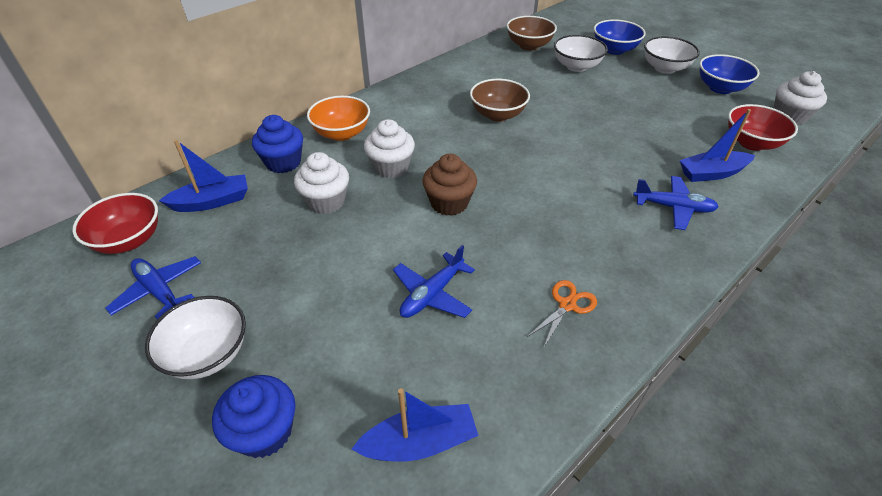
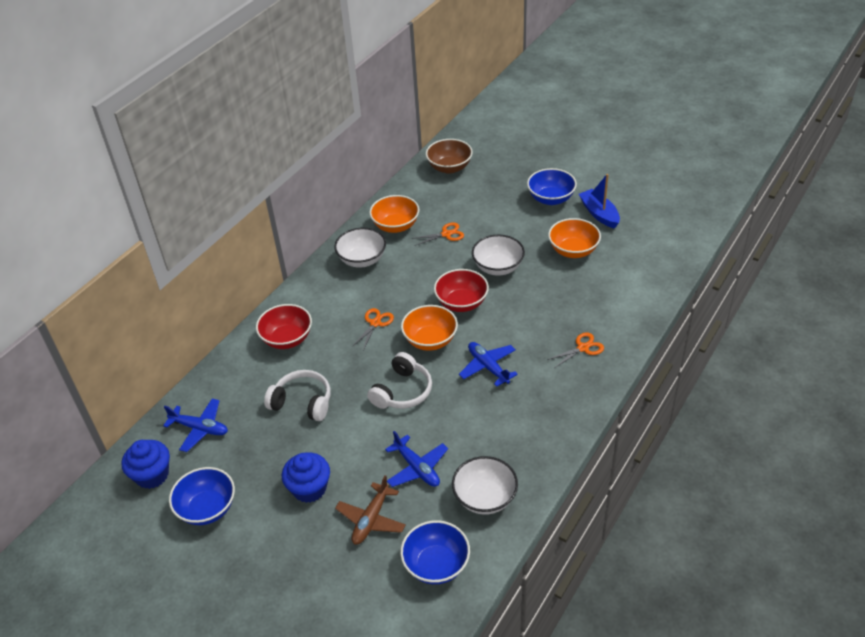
blue boat: 3 -> 1
blue bowl: 2 -> 3
brown bowl: 2 -> 1
brown cupcake: 1 -> 0
brown plane: 0 -> 1
orange bowl: 1 -> 3
orange scissors: 1 -> 3
white cupcake: 3 -> 0
white headphones: 0 -> 2

